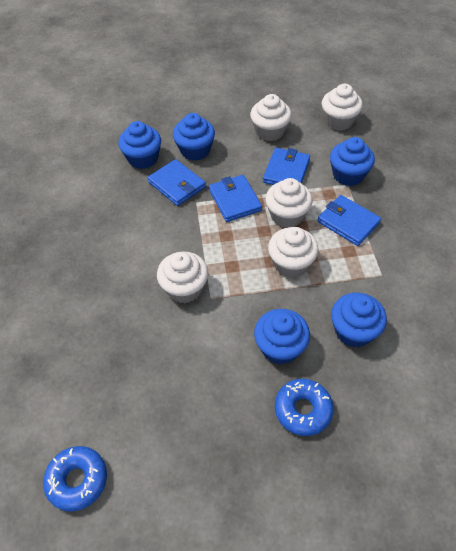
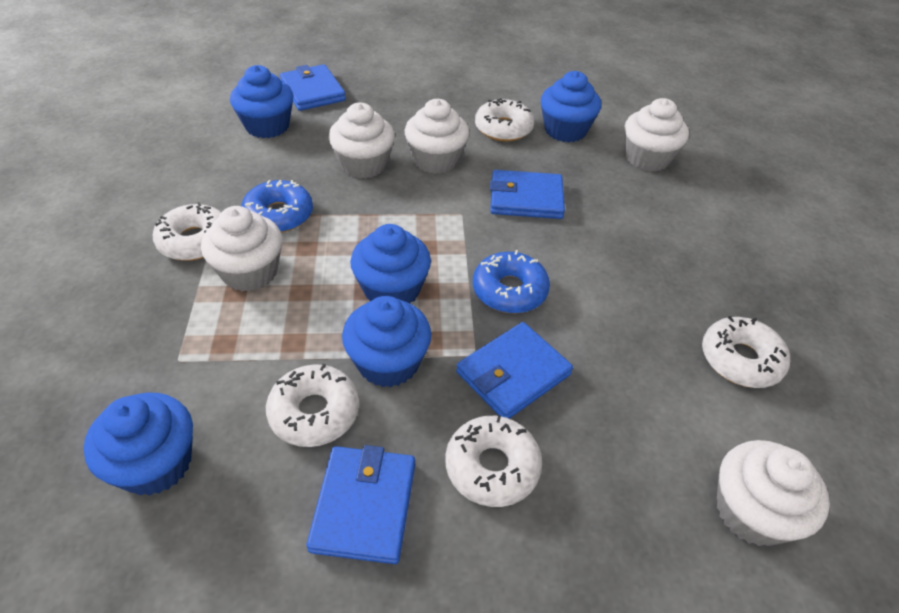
white donut: 0 -> 5

